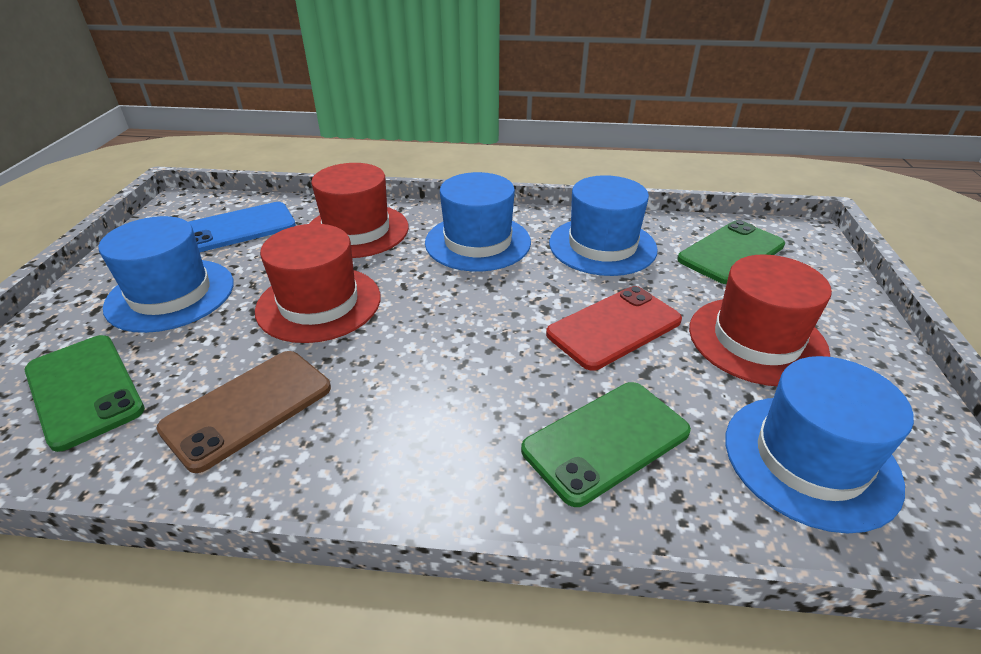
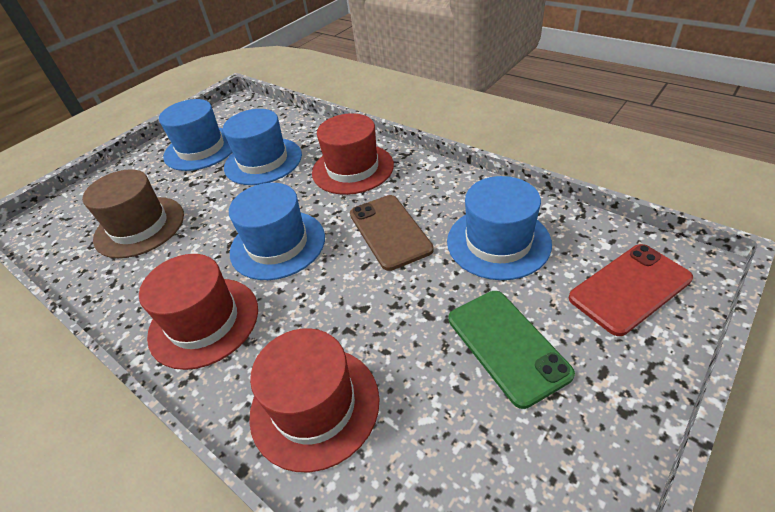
blue phone: 1 -> 0
brown hat: 0 -> 1
green phone: 3 -> 1

